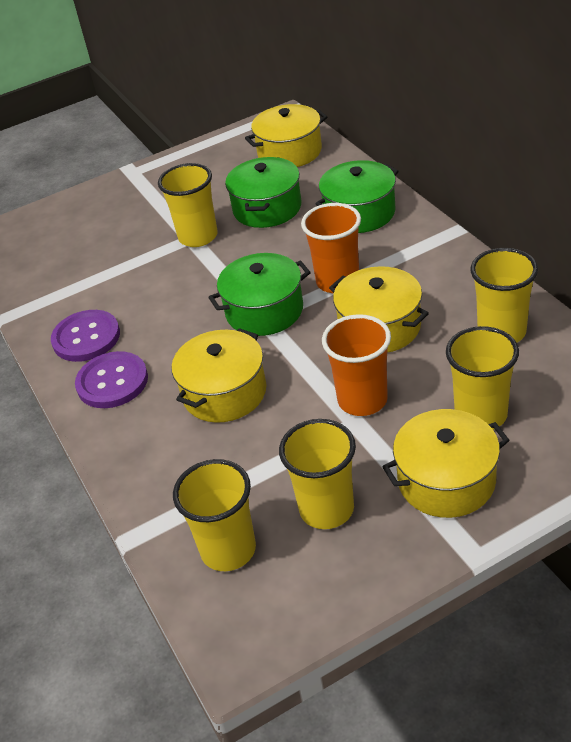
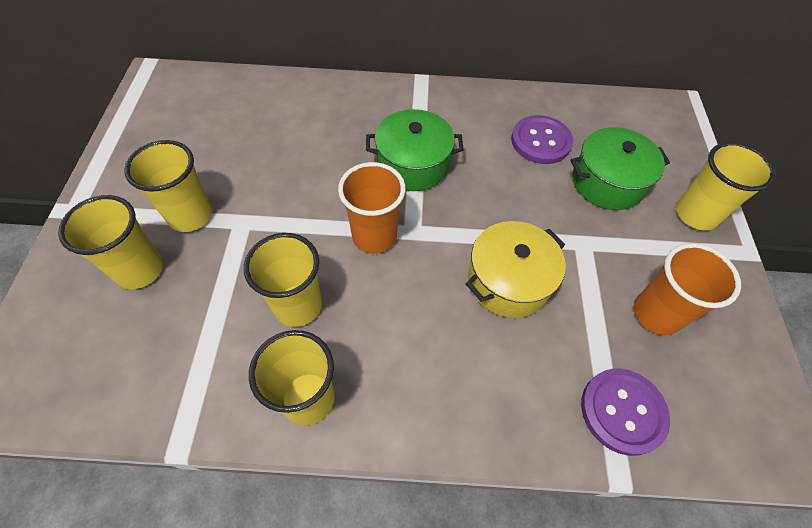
green pot: 3 -> 2
yellow pot: 4 -> 1

